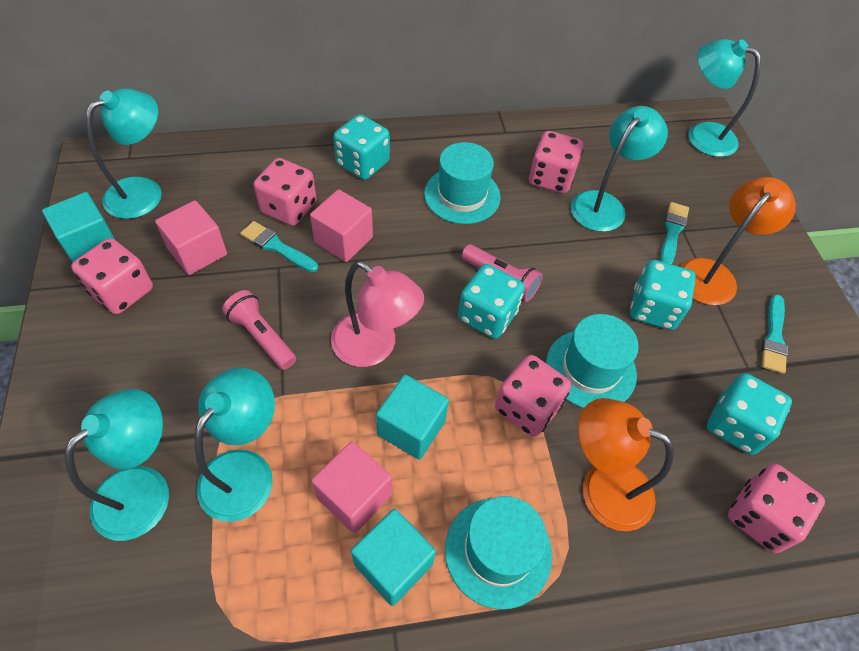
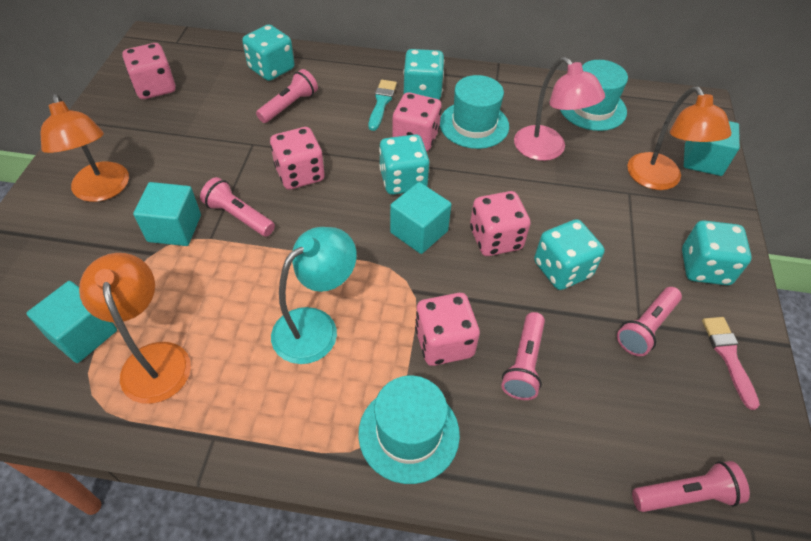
orange lamp: 2 -> 3
pink brush: 0 -> 1
pink cube: 3 -> 0
pink flashlight: 2 -> 5
turquoise brush: 3 -> 1
turquoise cube: 3 -> 4
turquoise dice: 4 -> 5
turquoise lamp: 5 -> 1

